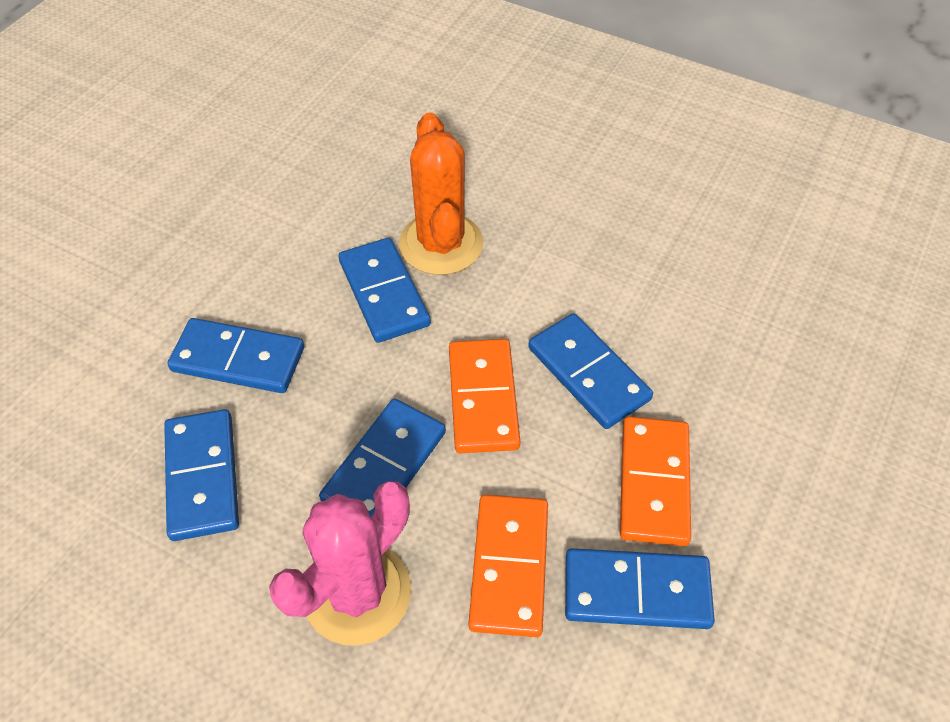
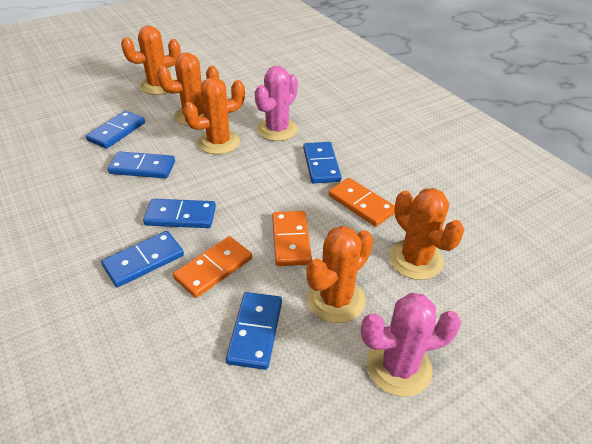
orange cactus: 1 -> 5
pink cactus: 1 -> 2

